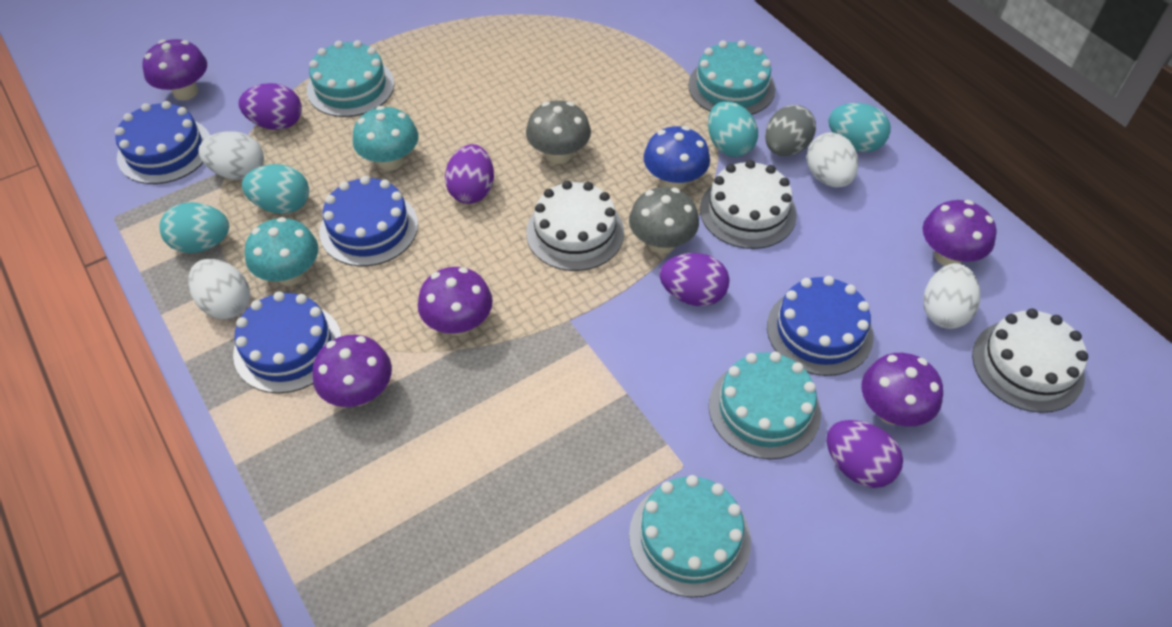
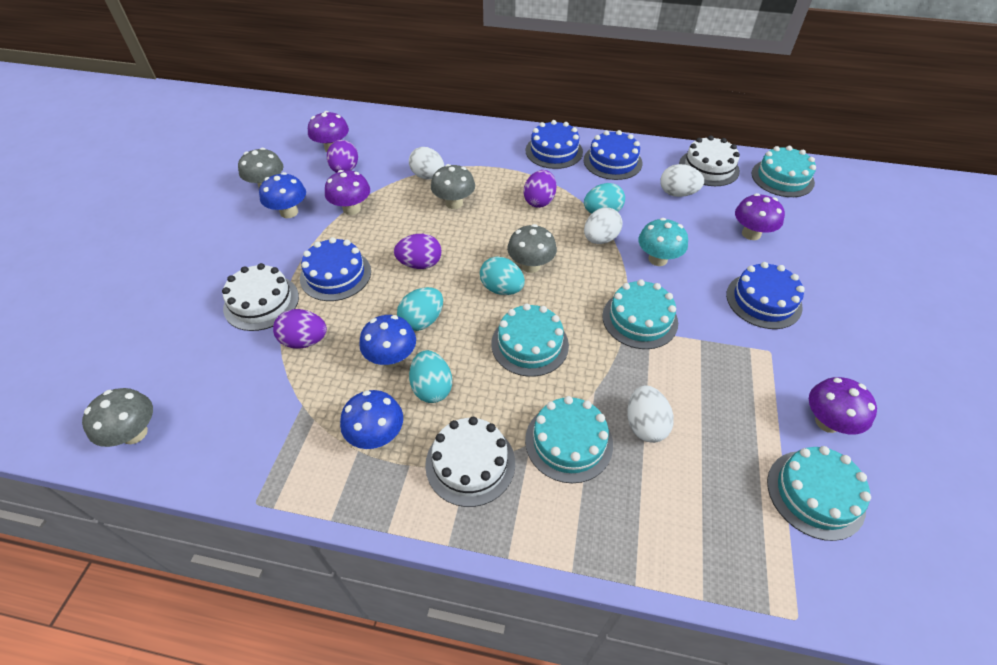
blue mushroom: 1 -> 3
grey egg: 1 -> 0
grey mushroom: 2 -> 4
purple mushroom: 5 -> 4
turquoise cake: 4 -> 5
turquoise mushroom: 2 -> 1

